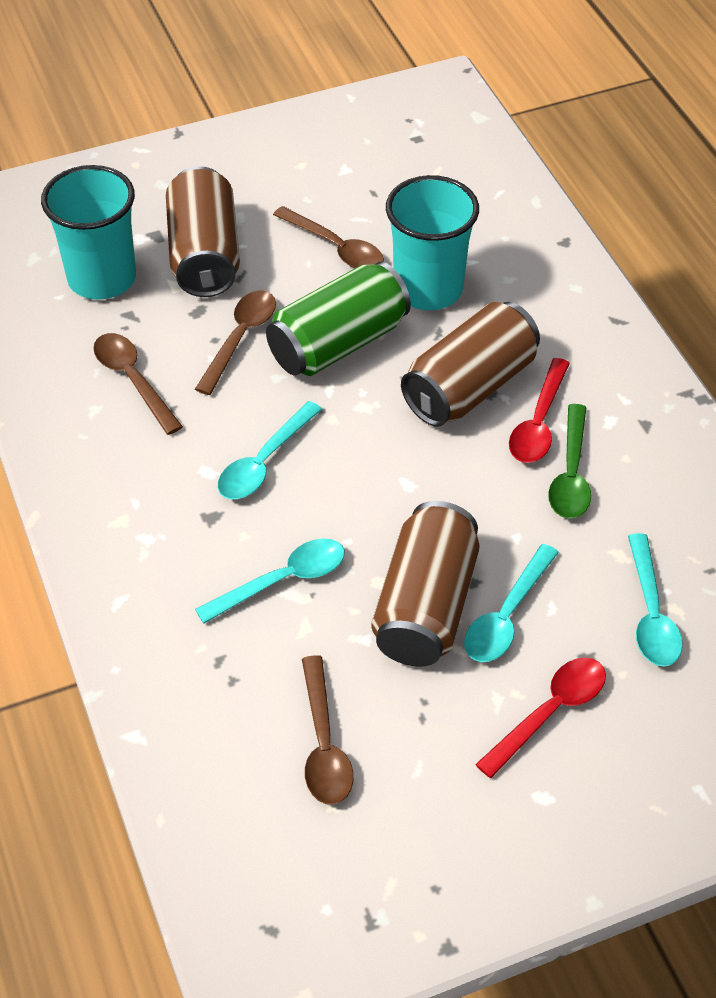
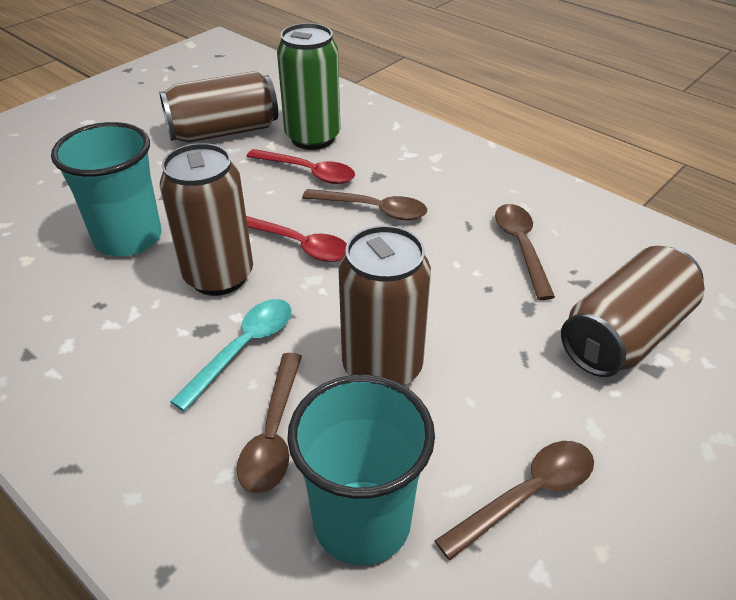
brown can: 3 -> 4
green spoon: 1 -> 0
turquoise spoon: 4 -> 1

